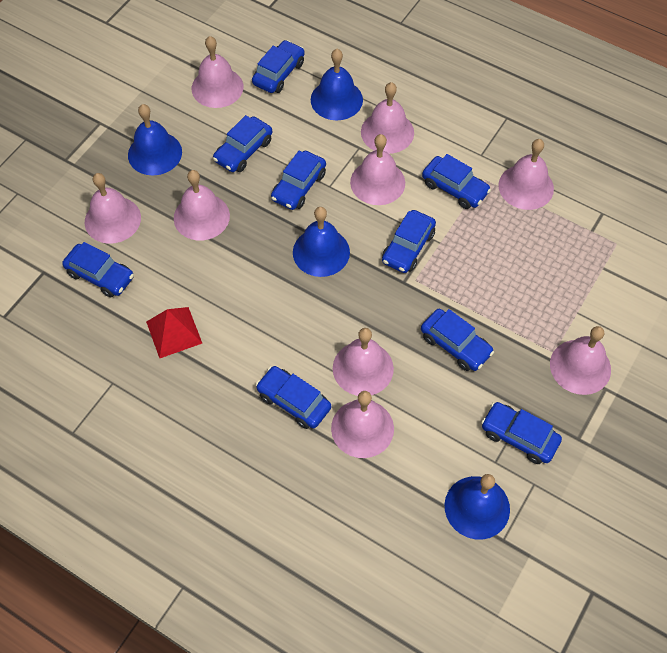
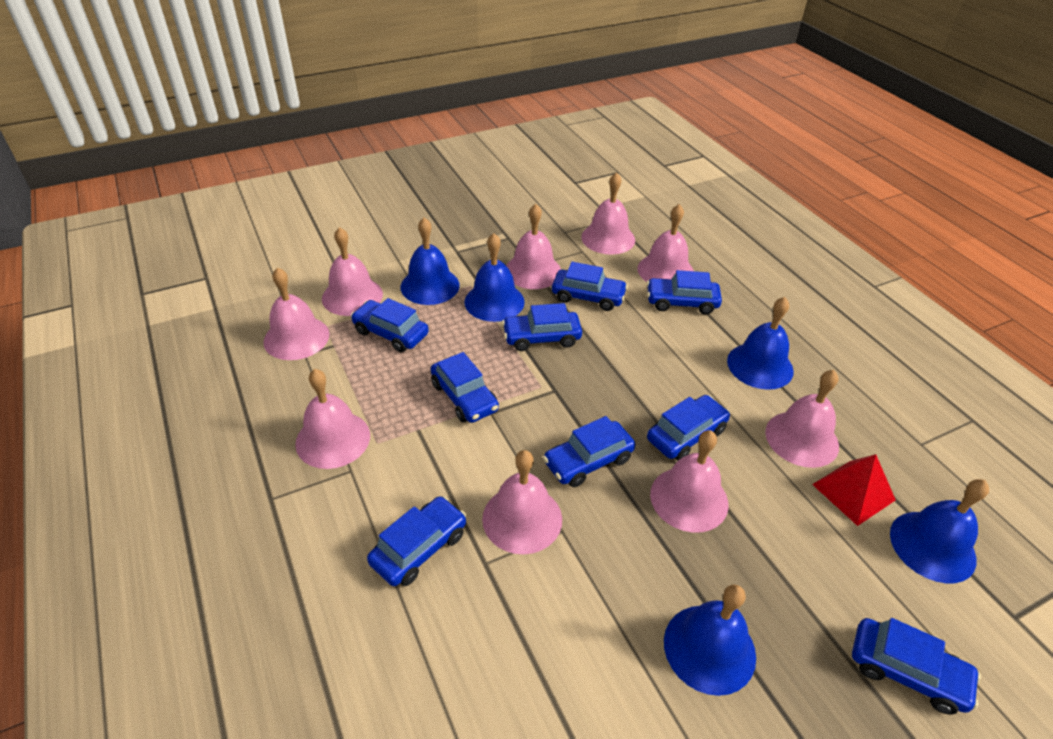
blue bell: 4 -> 5

